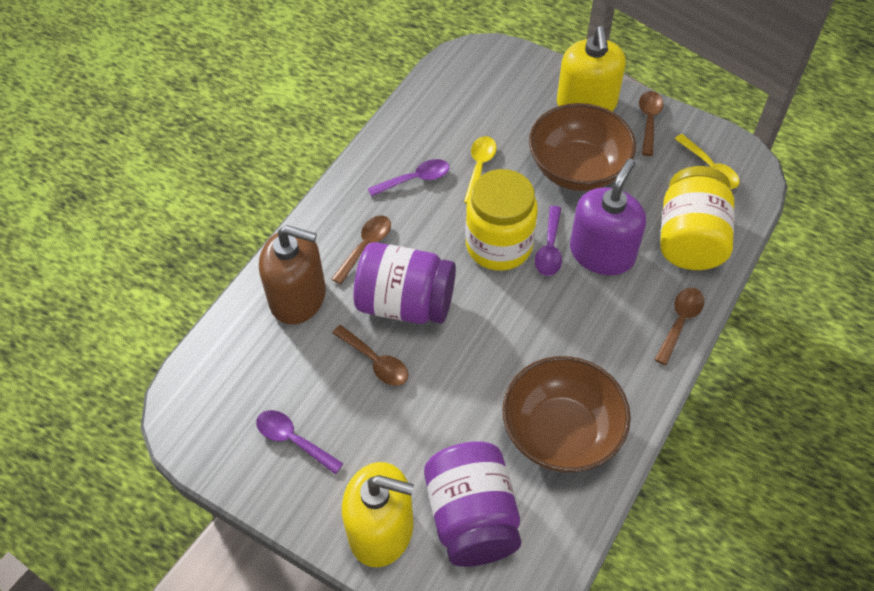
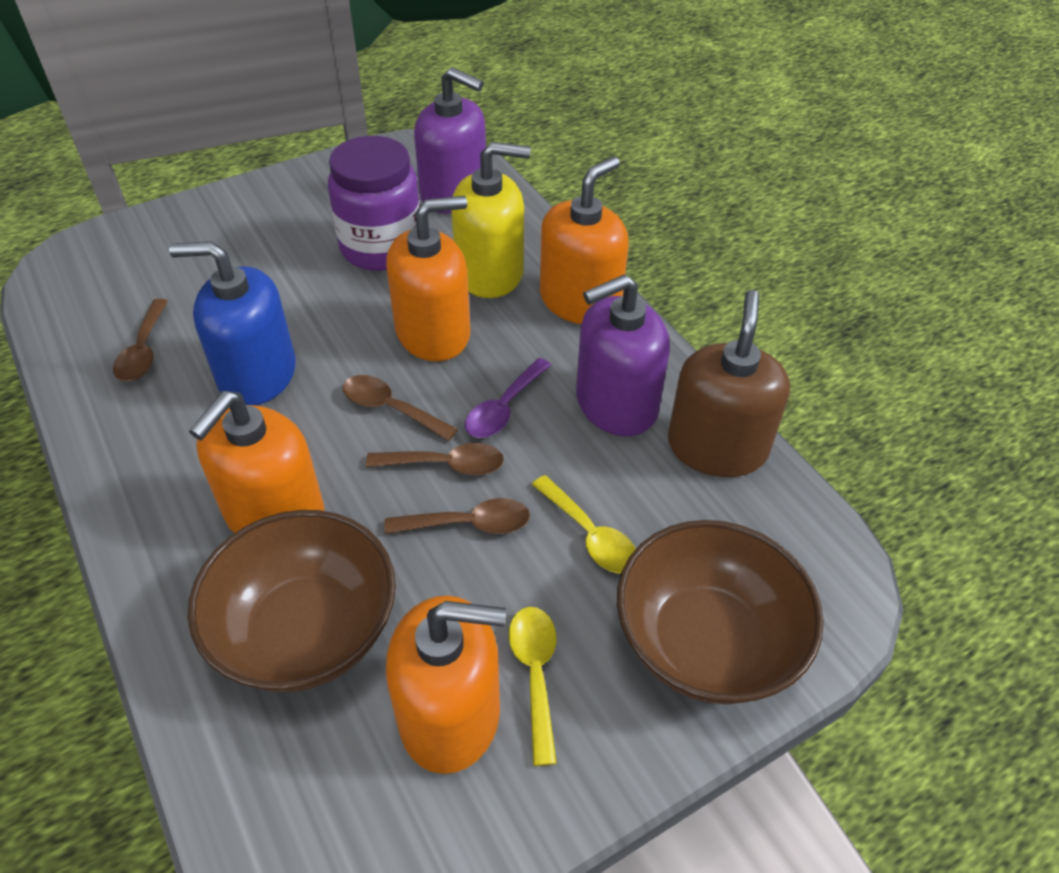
blue soap dispenser: 0 -> 1
orange soap dispenser: 0 -> 4
purple jar: 2 -> 1
purple soap dispenser: 1 -> 2
purple spoon: 3 -> 1
yellow jar: 2 -> 0
yellow soap dispenser: 2 -> 1

